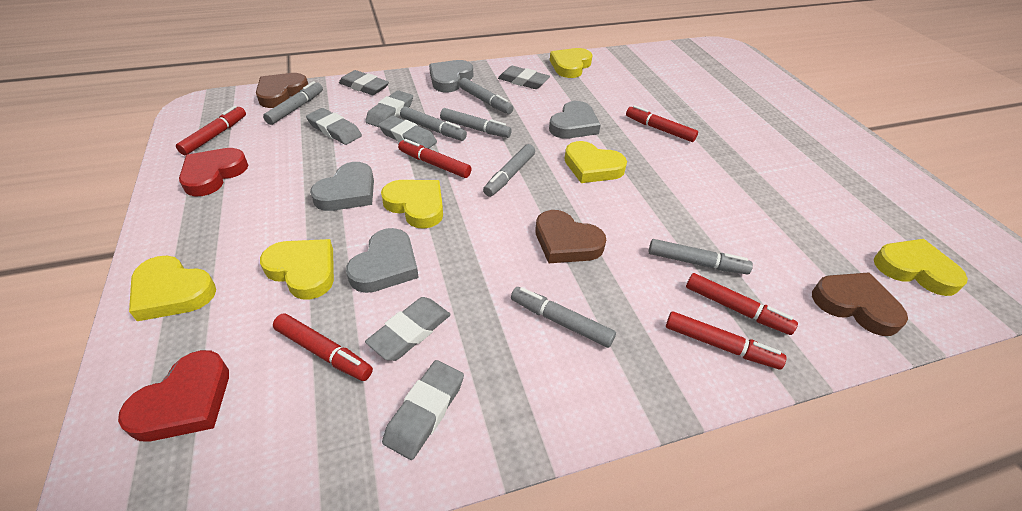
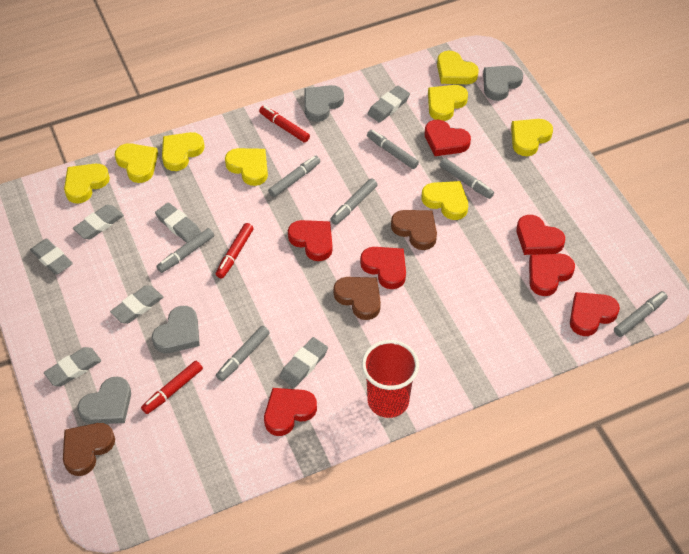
red cup: 0 -> 1
red heart: 2 -> 7
red marker: 6 -> 3
yellow heart: 6 -> 8

